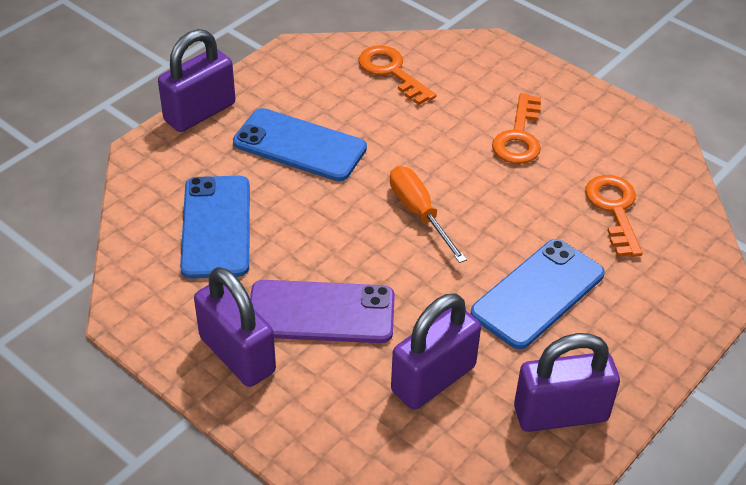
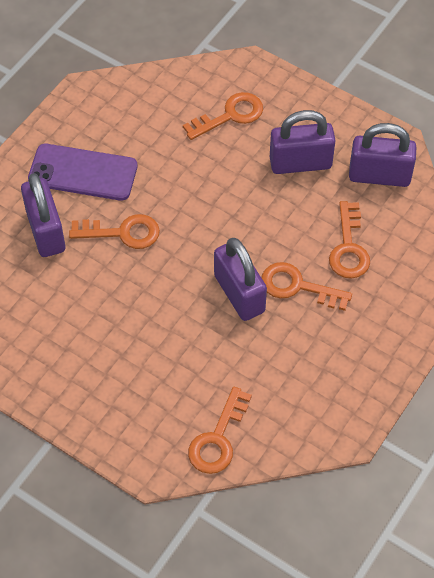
blue phone: 3 -> 0
orange key: 3 -> 5
orange screwdriver: 1 -> 0

